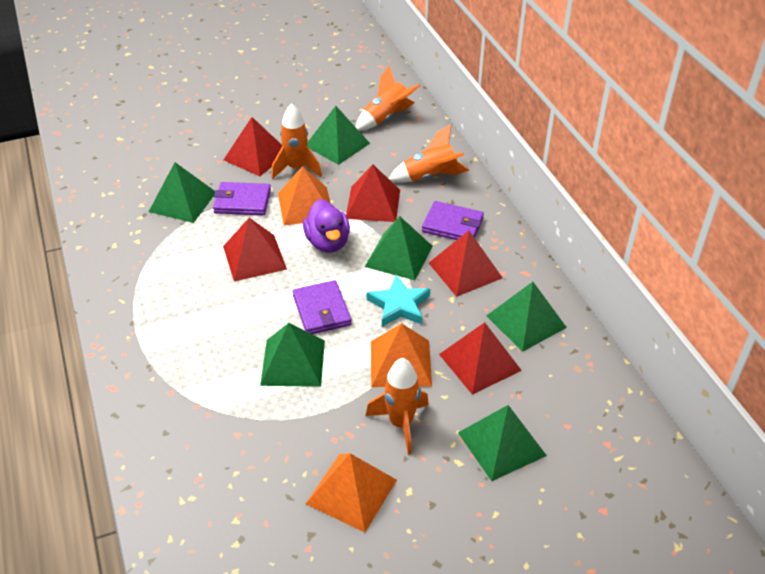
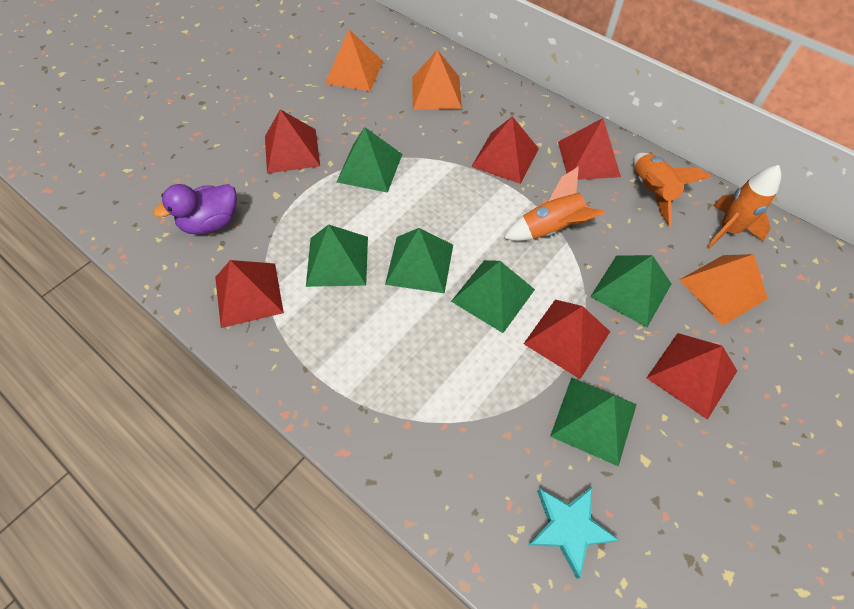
orange rocket: 4 -> 3
purple wallet: 3 -> 0
red pyramid: 5 -> 6

